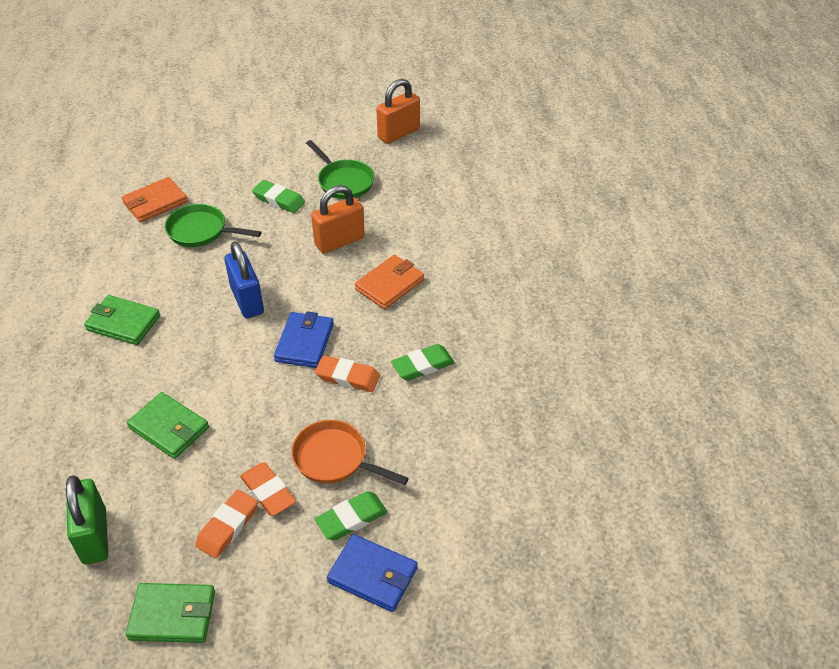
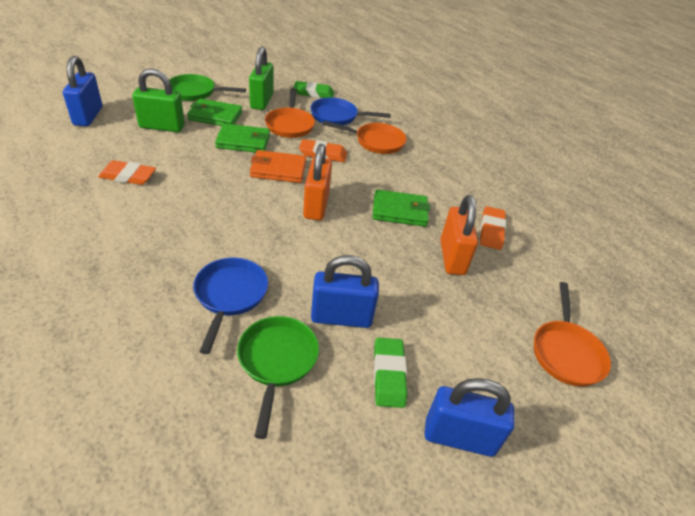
blue padlock: 1 -> 3
blue pan: 0 -> 2
blue wallet: 2 -> 0
green eraser: 3 -> 2
green padlock: 1 -> 2
orange pan: 1 -> 3
orange wallet: 2 -> 1

